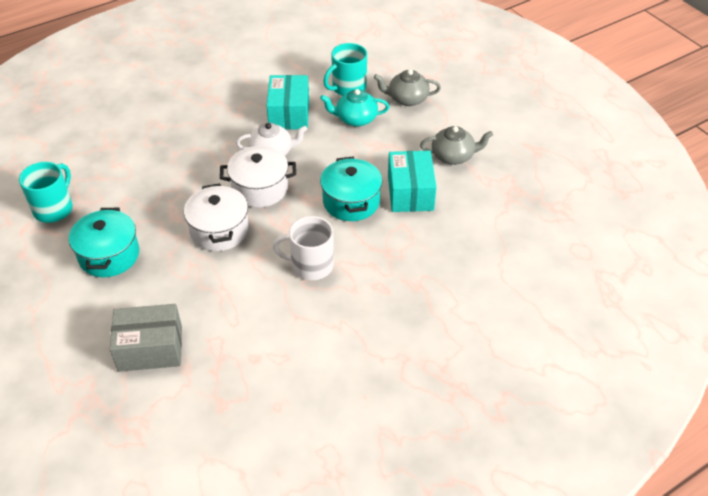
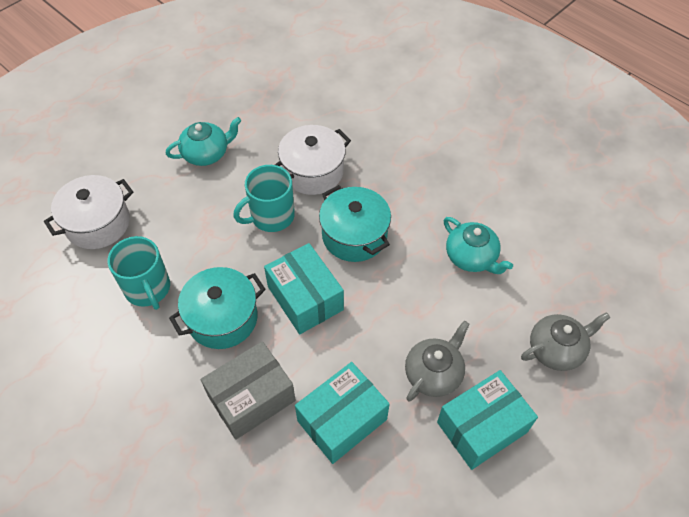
turquoise box: 2 -> 3
turquoise teapot: 1 -> 2
white mug: 1 -> 0
white teapot: 1 -> 0

